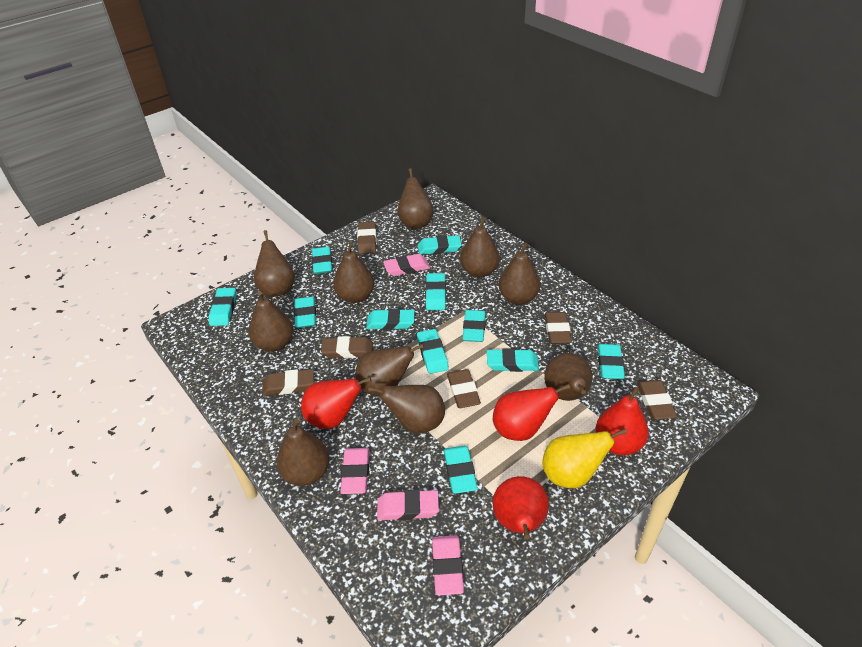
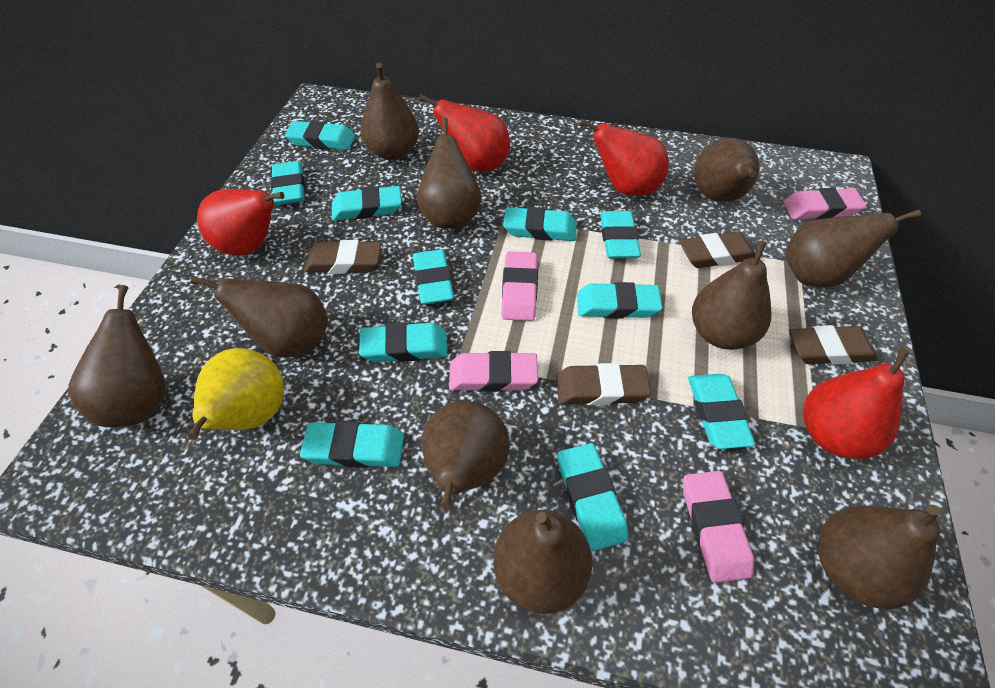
brown eraser: 6 -> 4

